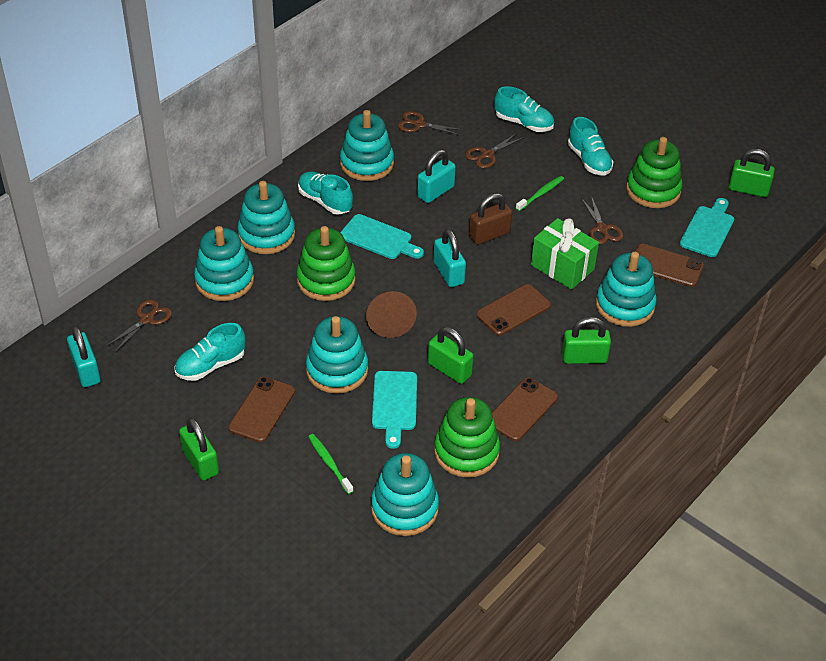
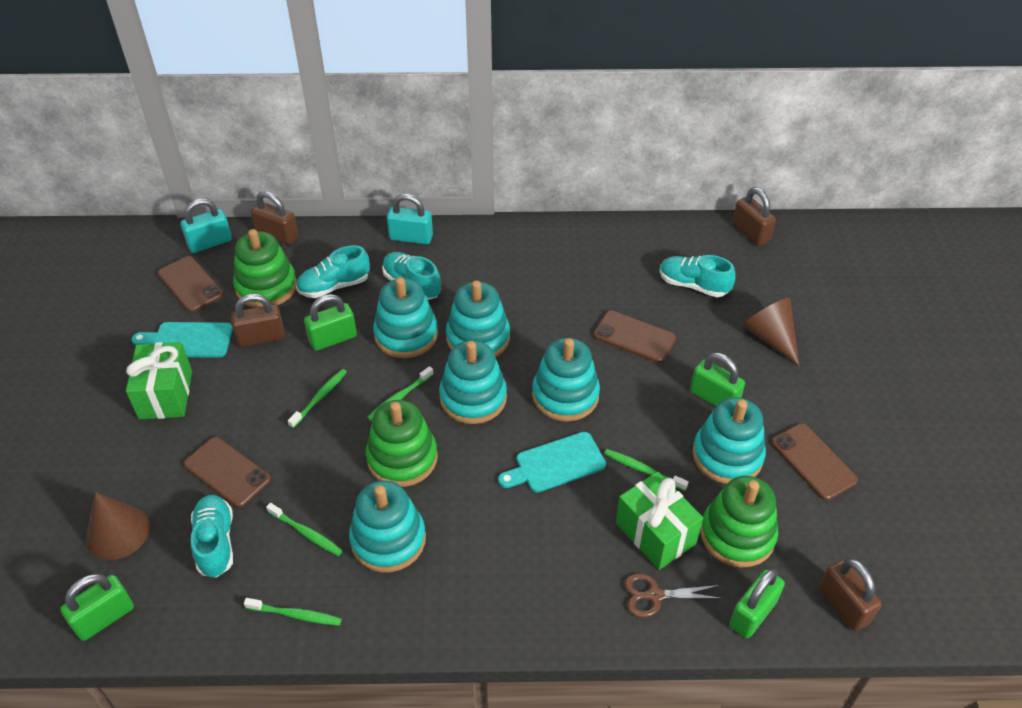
brown cone: 1 -> 2
brown padlock: 1 -> 4
brown scissors: 4 -> 1
green gift: 1 -> 2
green toothbrush: 2 -> 5
turquoise cutting board: 3 -> 2
turquoise padlock: 3 -> 2

